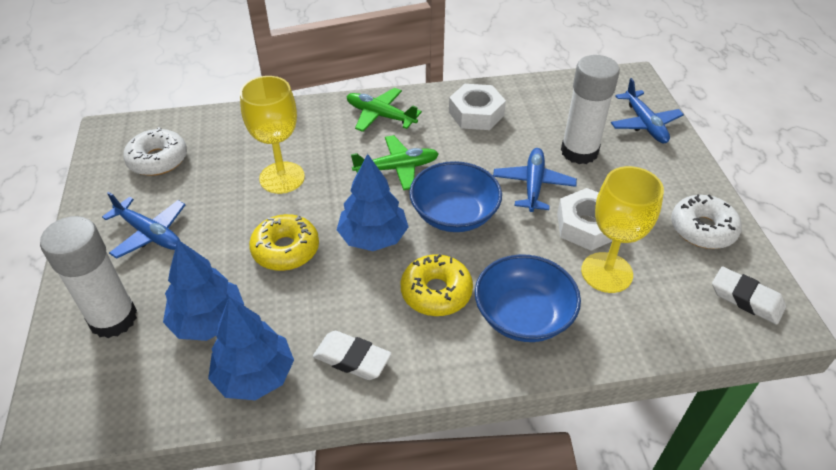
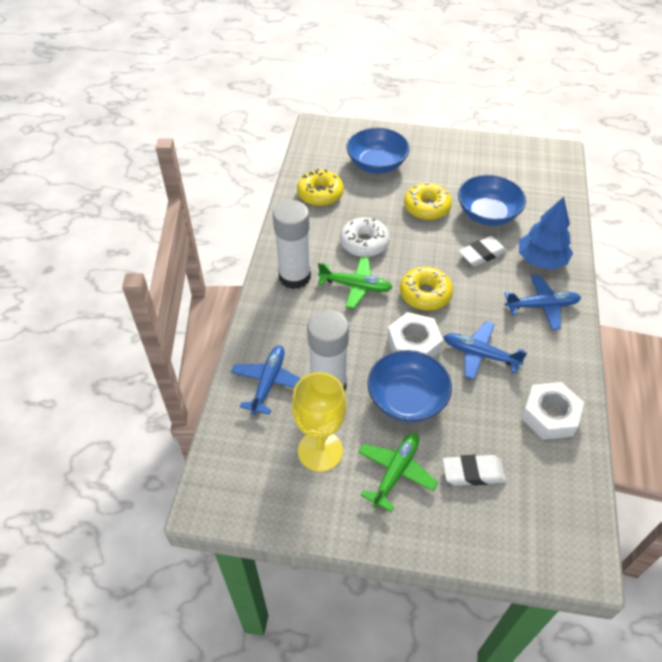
blue bowl: 2 -> 3
blue tree: 3 -> 1
white donut: 2 -> 1
yellow donut: 2 -> 3
yellow goblet: 2 -> 1

